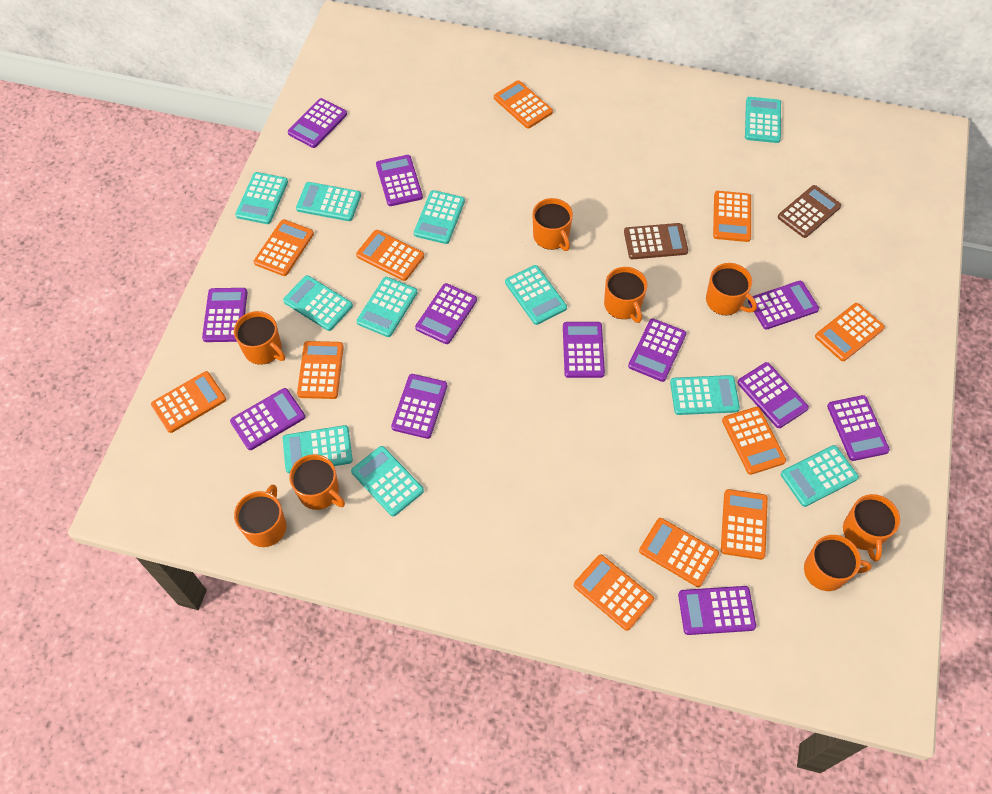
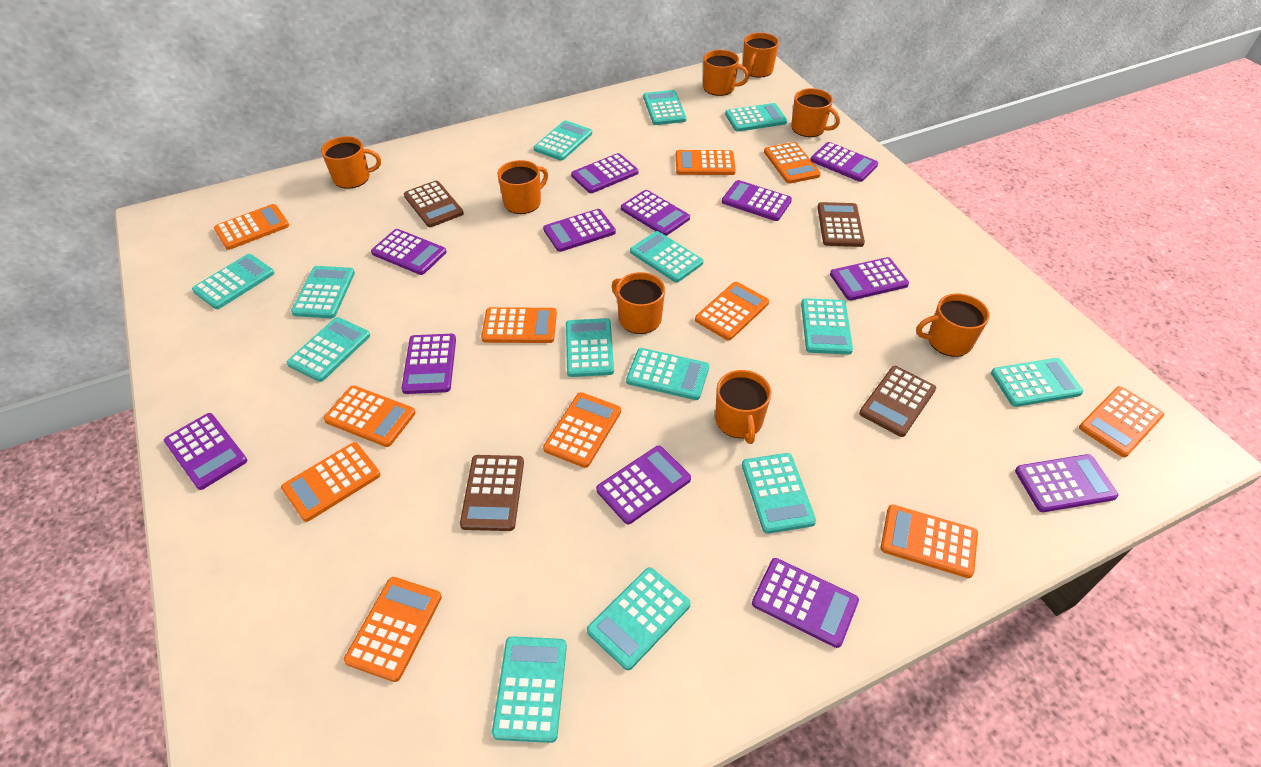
brown calculator: 2 -> 4
turquoise calculator: 11 -> 14

